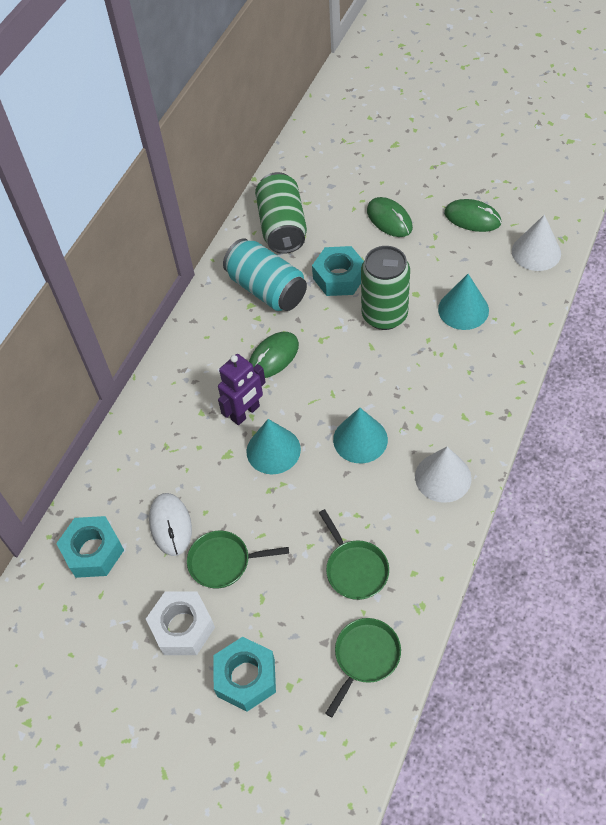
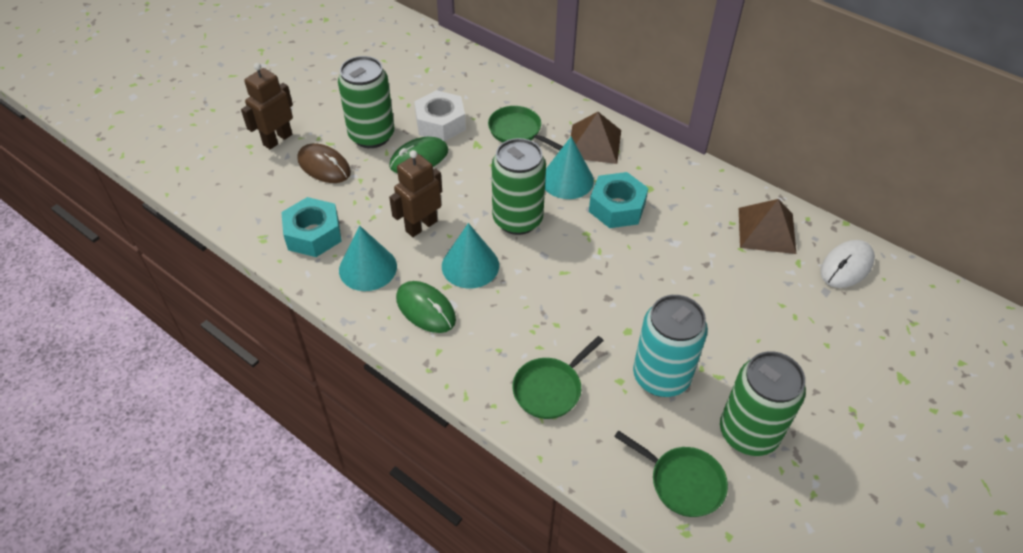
brown mouse: 0 -> 1
brown pyramid: 0 -> 2
brown robot: 0 -> 2
green can: 2 -> 3
green mouse: 3 -> 2
purple robot: 1 -> 0
turquoise nut: 3 -> 2
white cone: 2 -> 0

